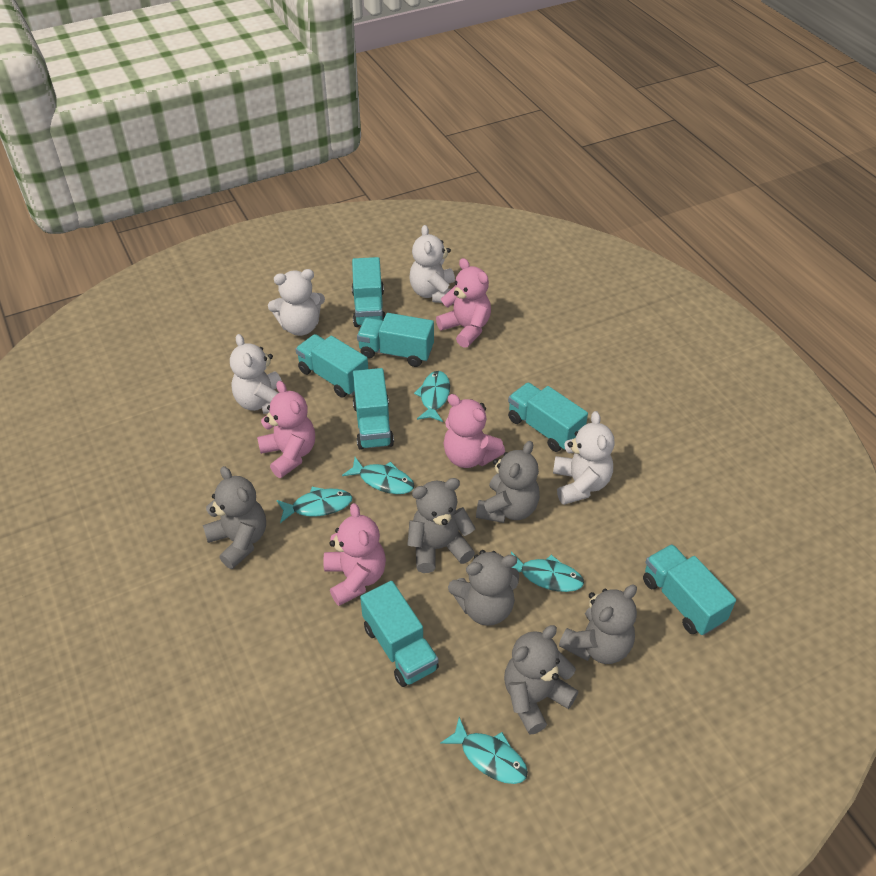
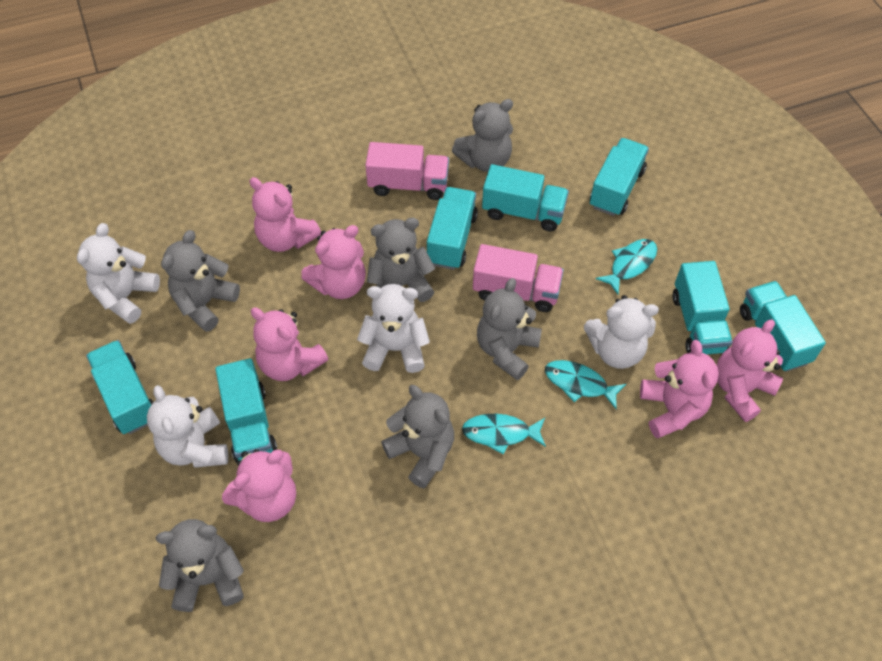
pink teddy bear: 4 -> 6
pink truck: 0 -> 2
turquoise fish: 5 -> 3

